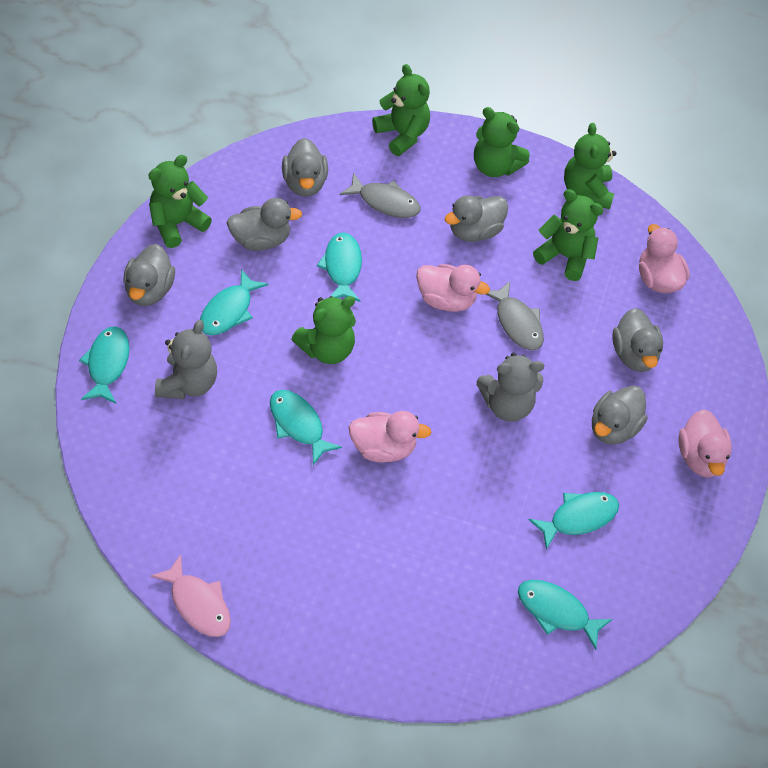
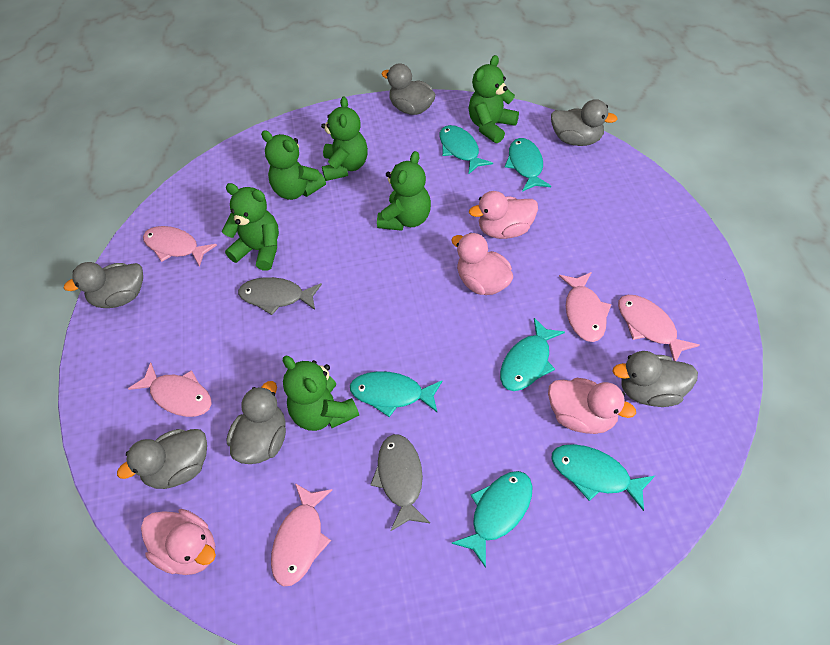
grey teddy bear: 2 -> 0
pink fish: 1 -> 5

